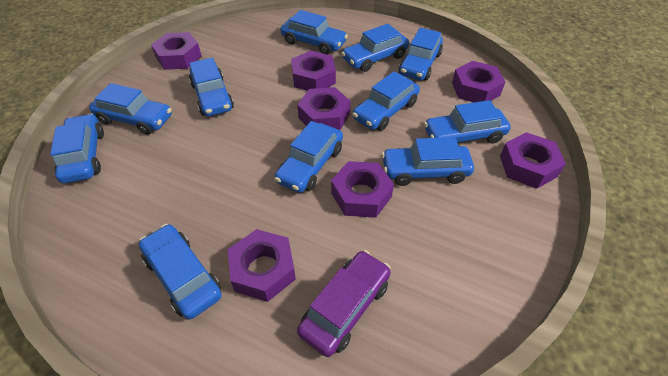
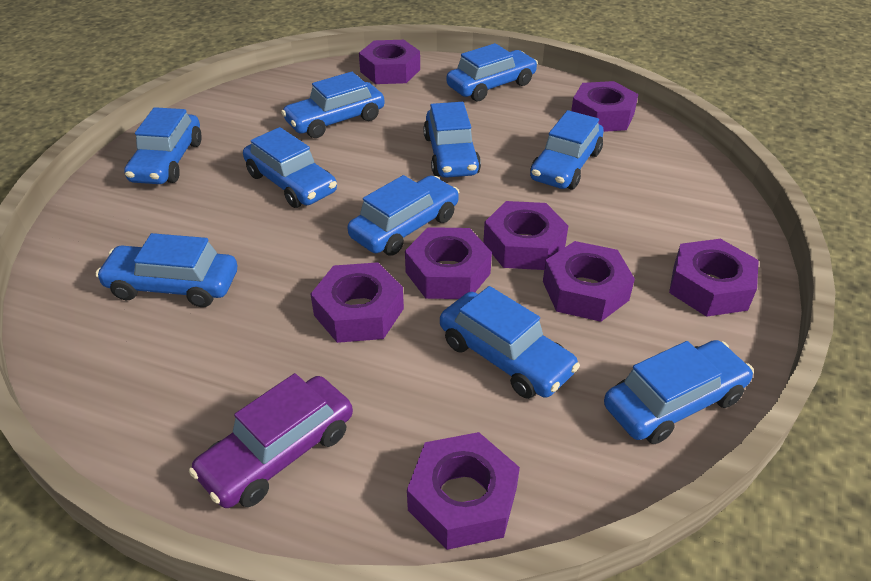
blue car: 11 -> 10
purple nut: 7 -> 8

